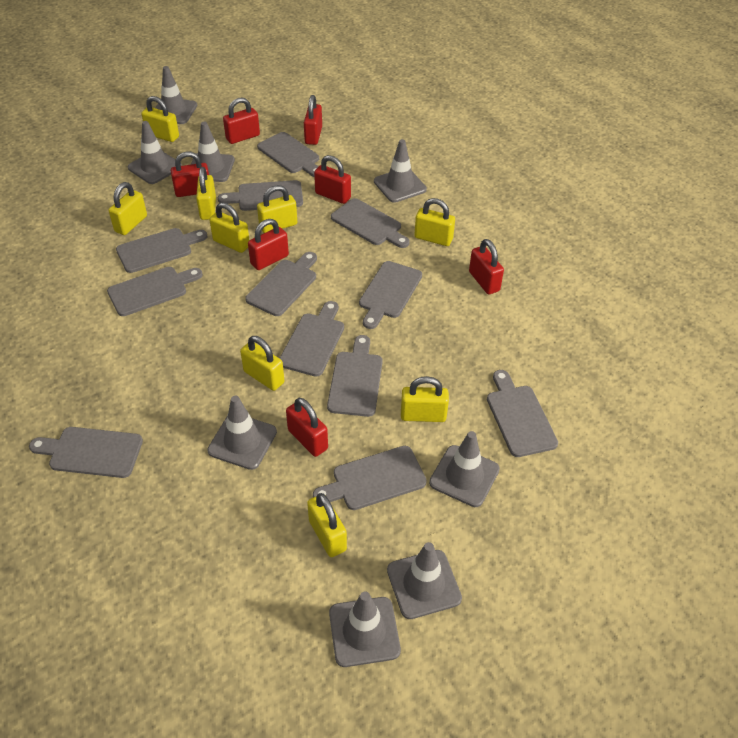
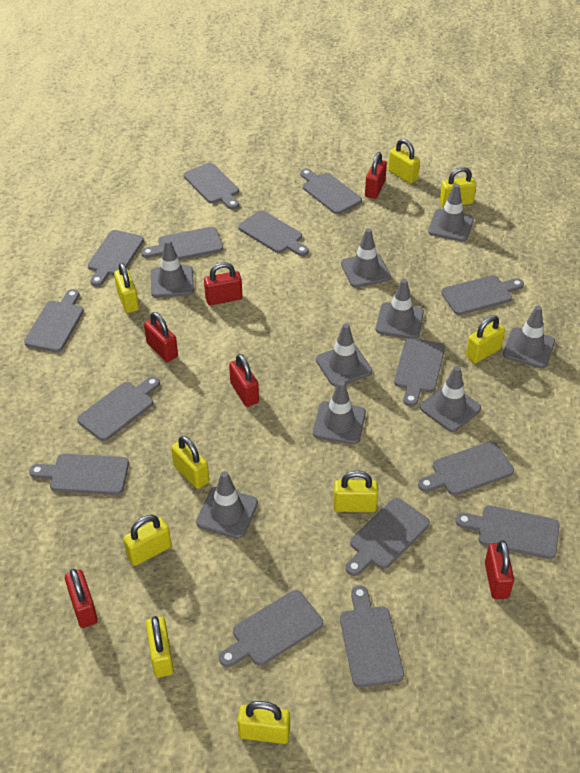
grey cutting board: 12 -> 15
grey traffic cone: 8 -> 9
red padlock: 7 -> 6

